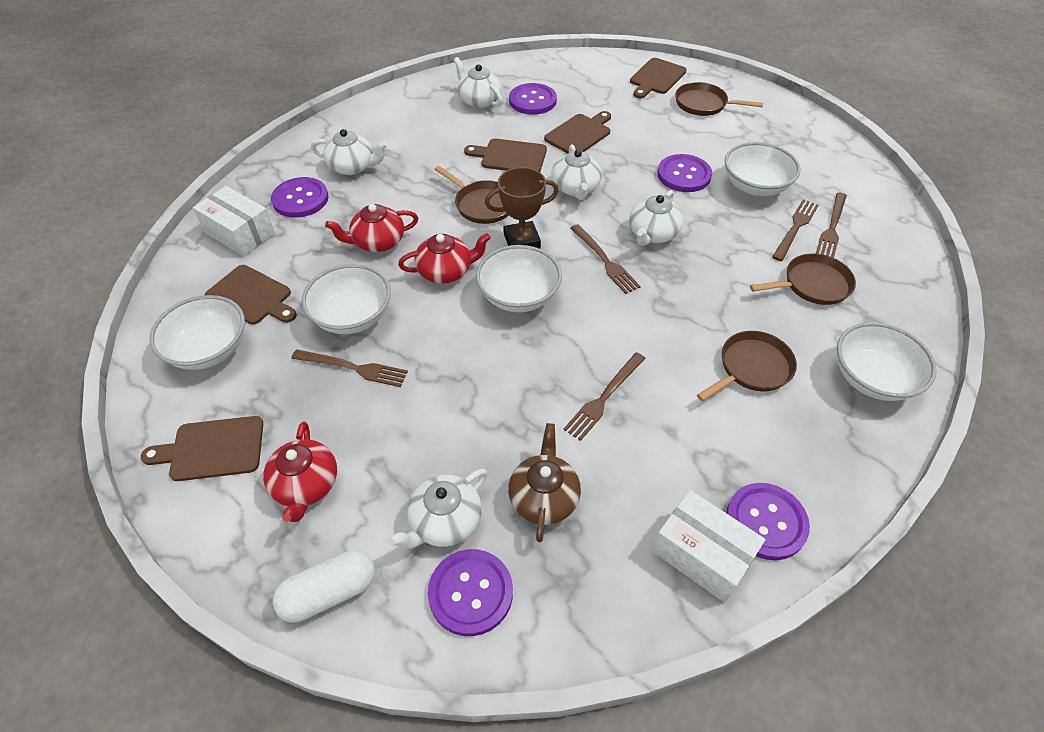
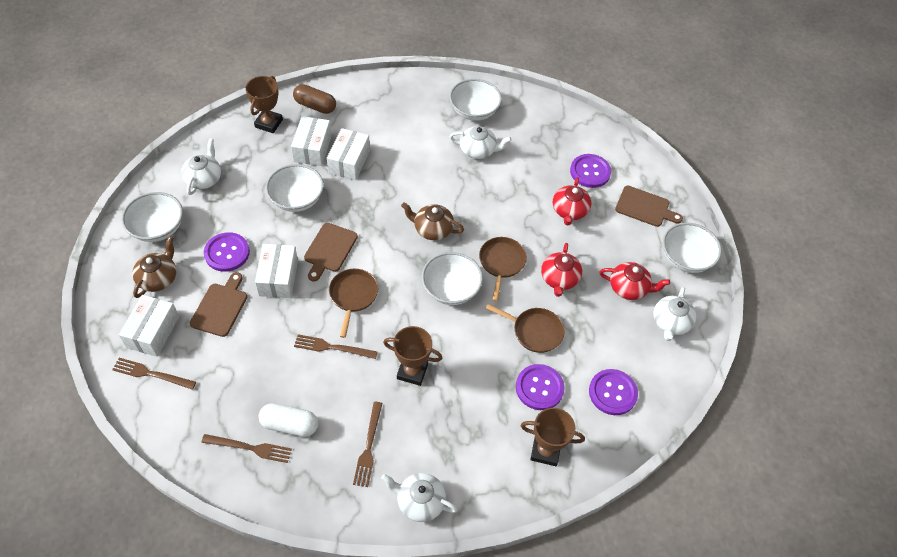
brown capsule: 0 -> 1
brown cutting board: 5 -> 3
brown fork: 5 -> 4
brown pan: 4 -> 3
brown teapot: 1 -> 2
brown trophy: 1 -> 3
purple button: 5 -> 4
white box: 2 -> 4
white teapot: 5 -> 4

